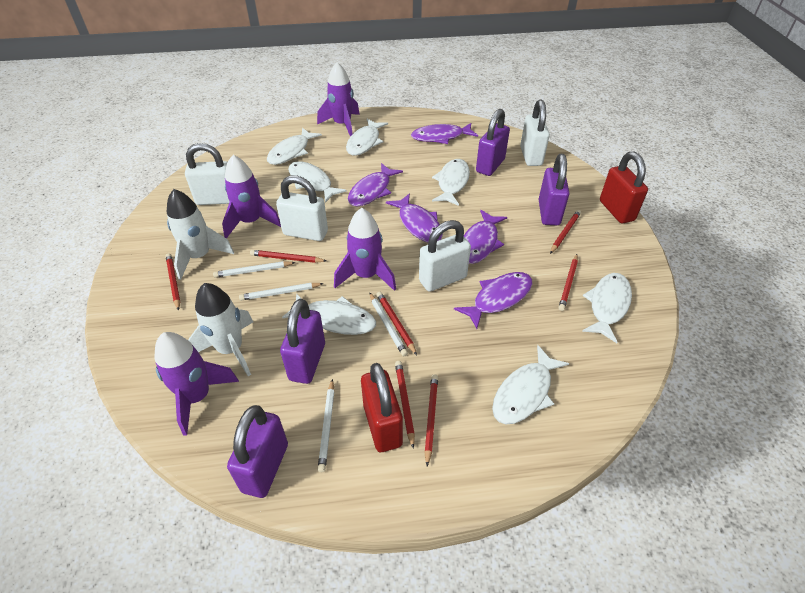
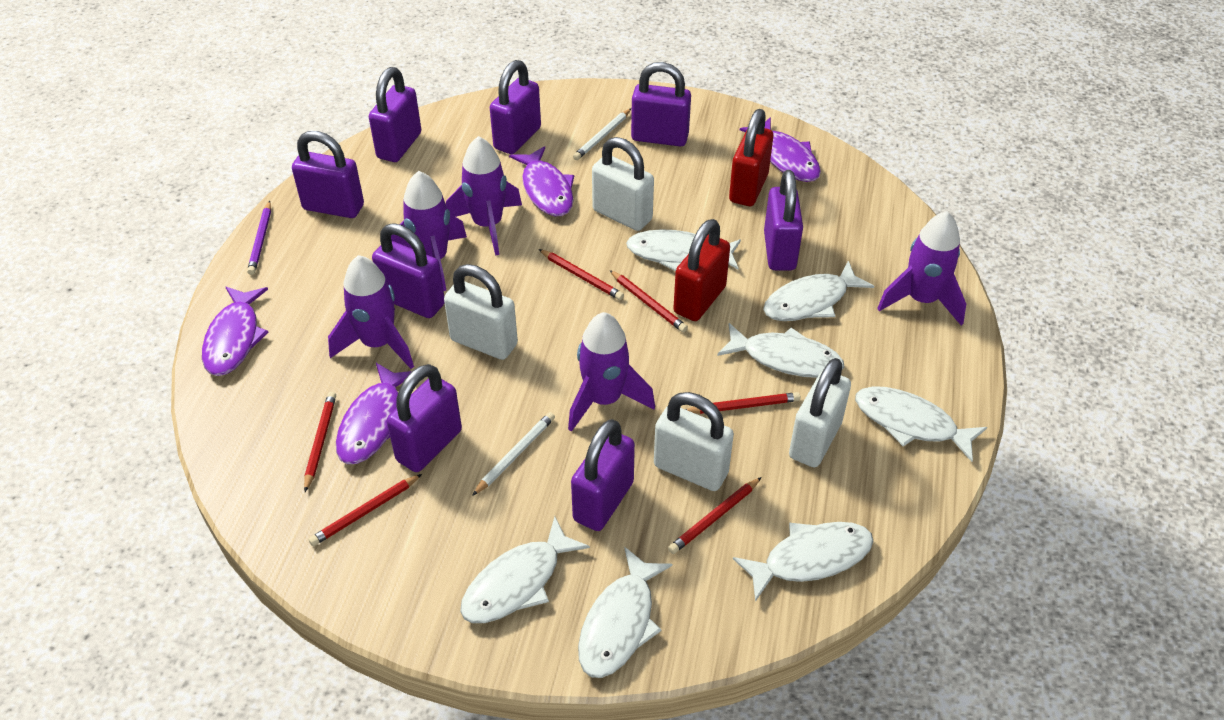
purple fish: 5 -> 4
purple padlock: 4 -> 8
purple pencil: 0 -> 1
purple rocket: 4 -> 5
red pencil: 7 -> 6
white pencil: 4 -> 2
white rocket: 2 -> 0

